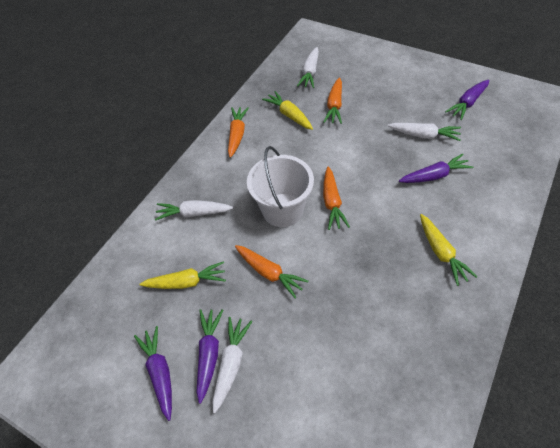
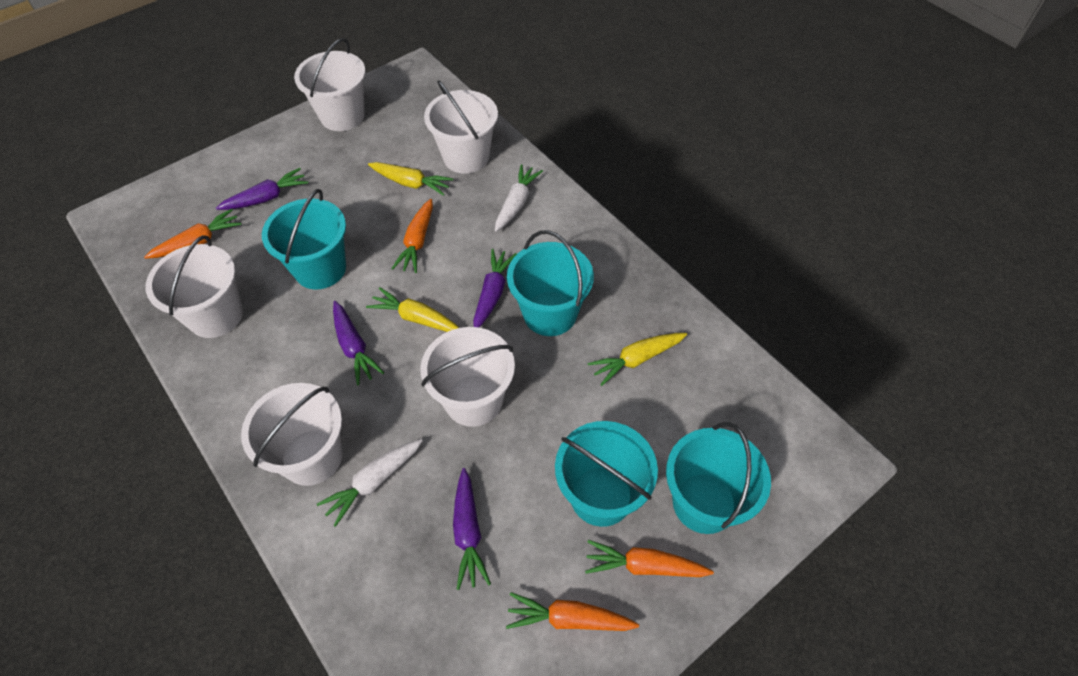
turquoise bucket: 0 -> 4
white bucket: 1 -> 5
white carrot: 4 -> 2

